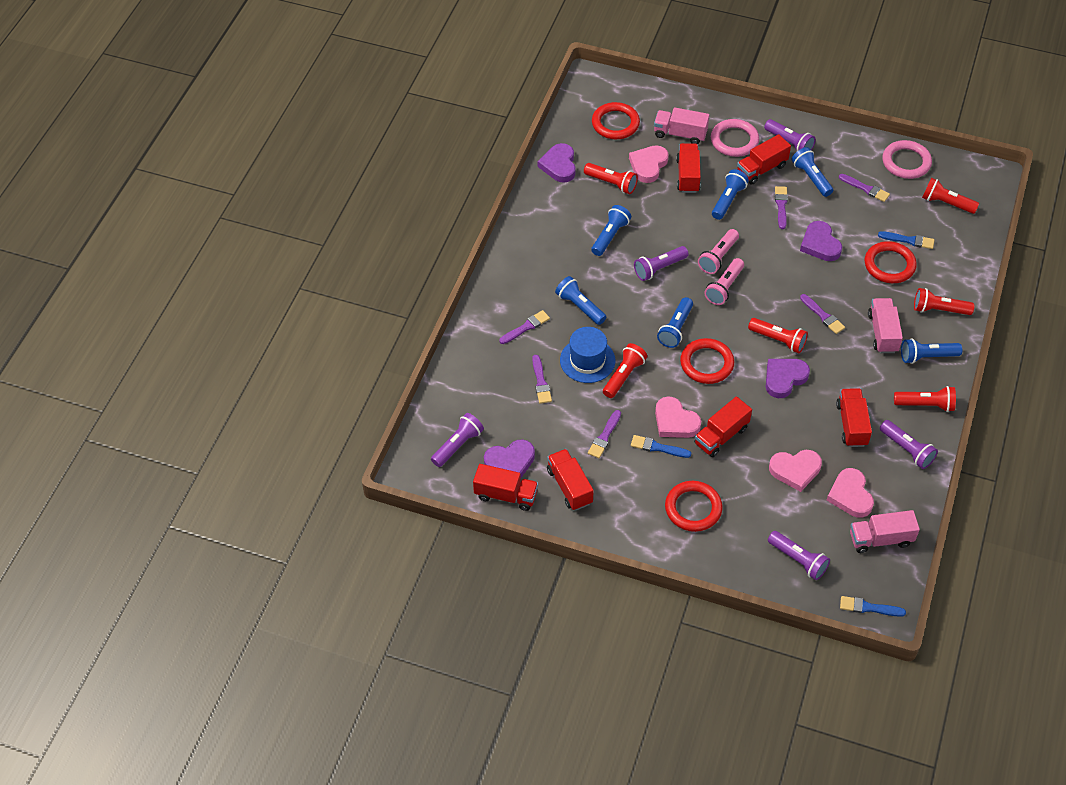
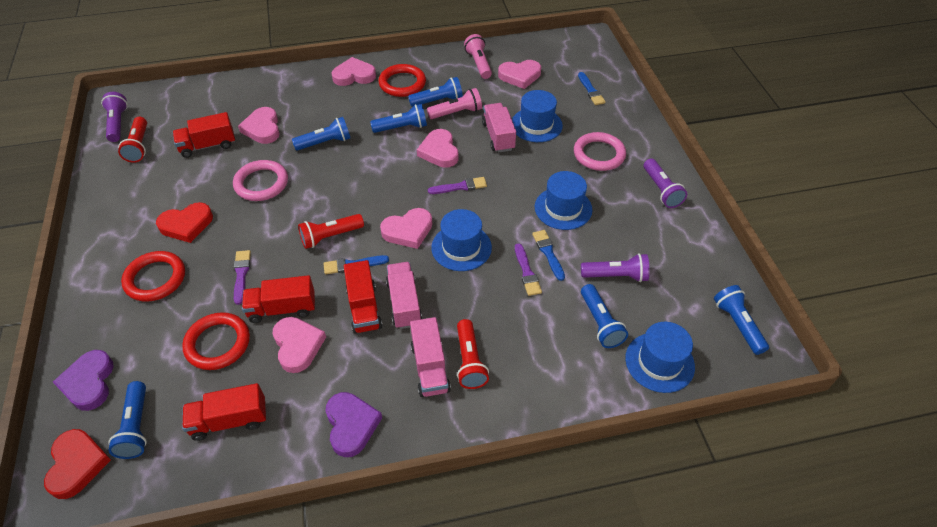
blue hat: 1 -> 4
pink heart: 4 -> 6
purple brush: 6 -> 3
purple flashlight: 5 -> 3
purple heart: 4 -> 2
red flashlight: 6 -> 3
red heart: 0 -> 2
red ring: 4 -> 3
red truck: 6 -> 4

